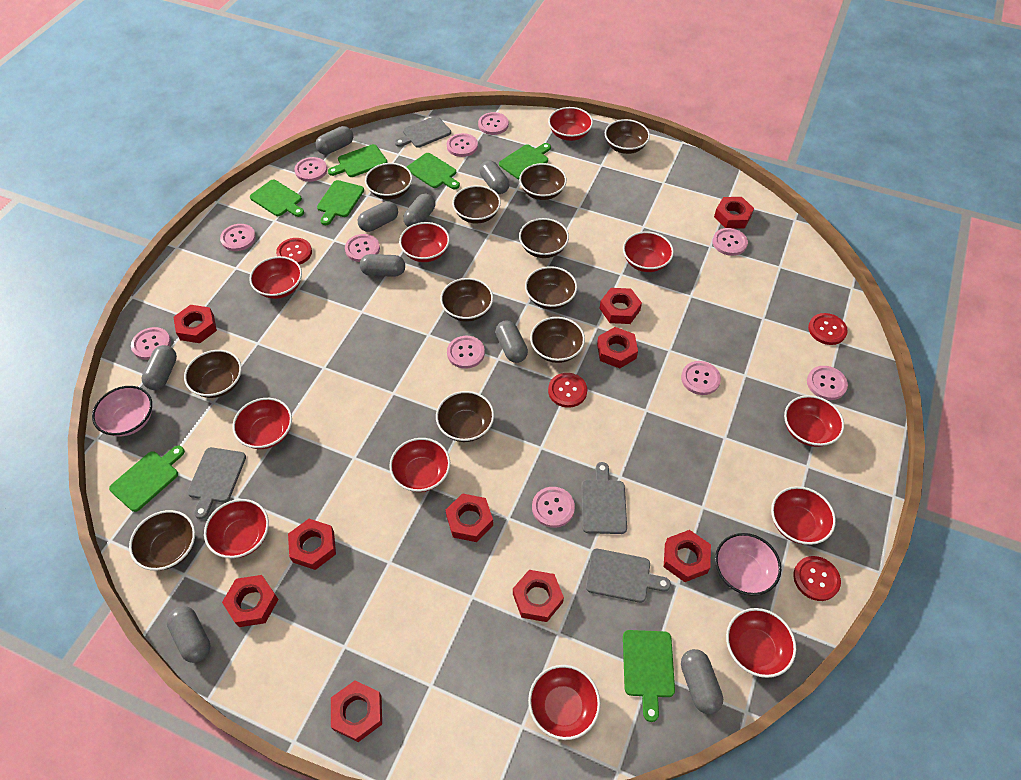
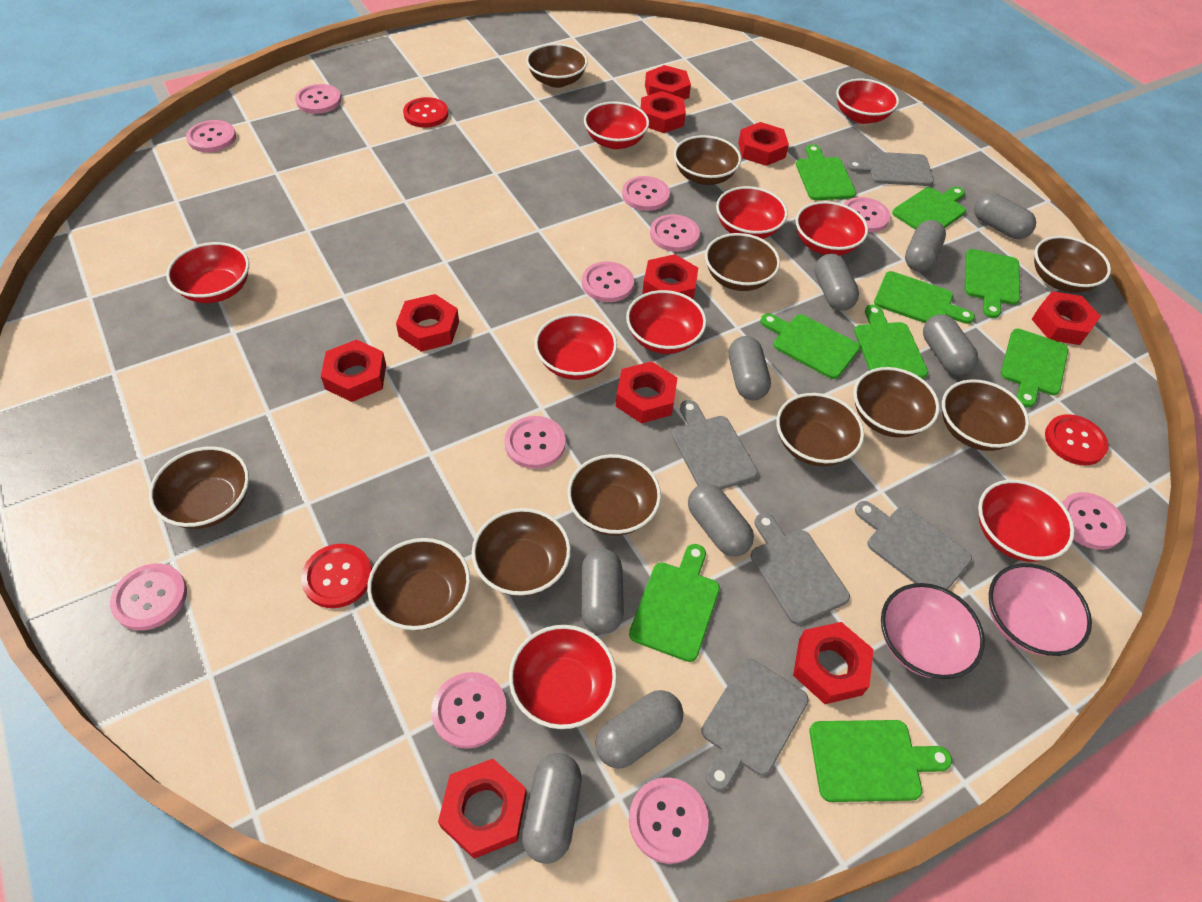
green cutting board: 7 -> 9
grey cutting board: 4 -> 5
red bowl: 11 -> 9
red button: 4 -> 3

